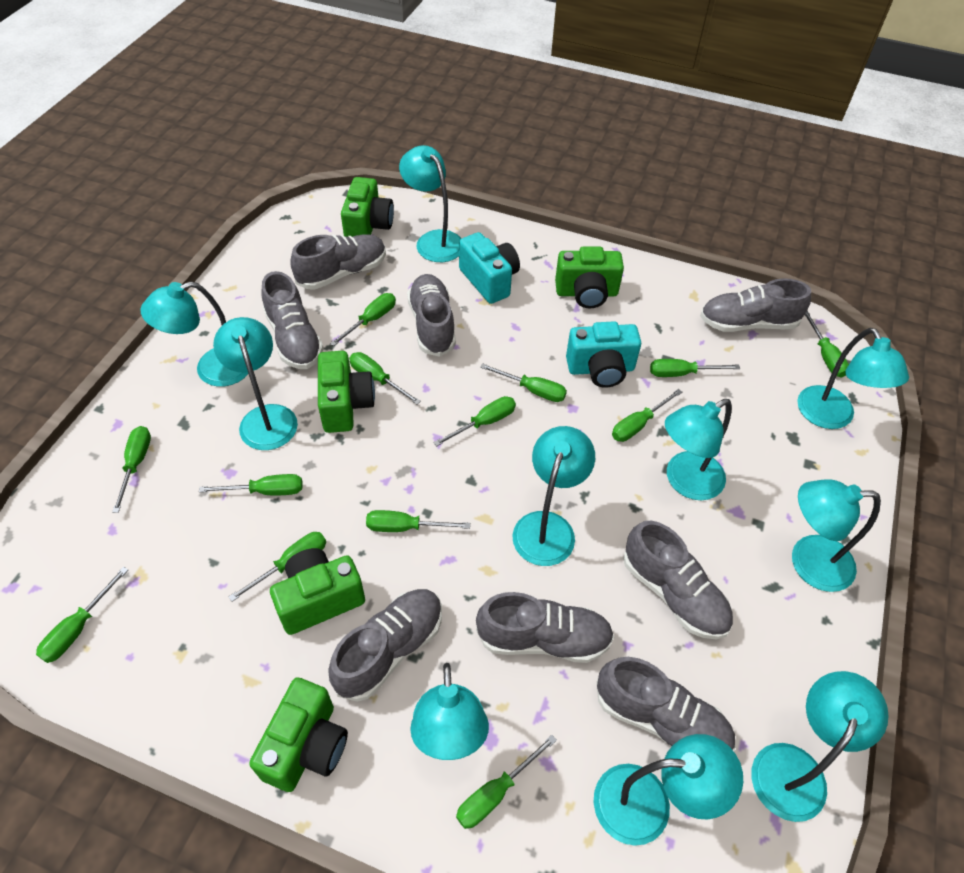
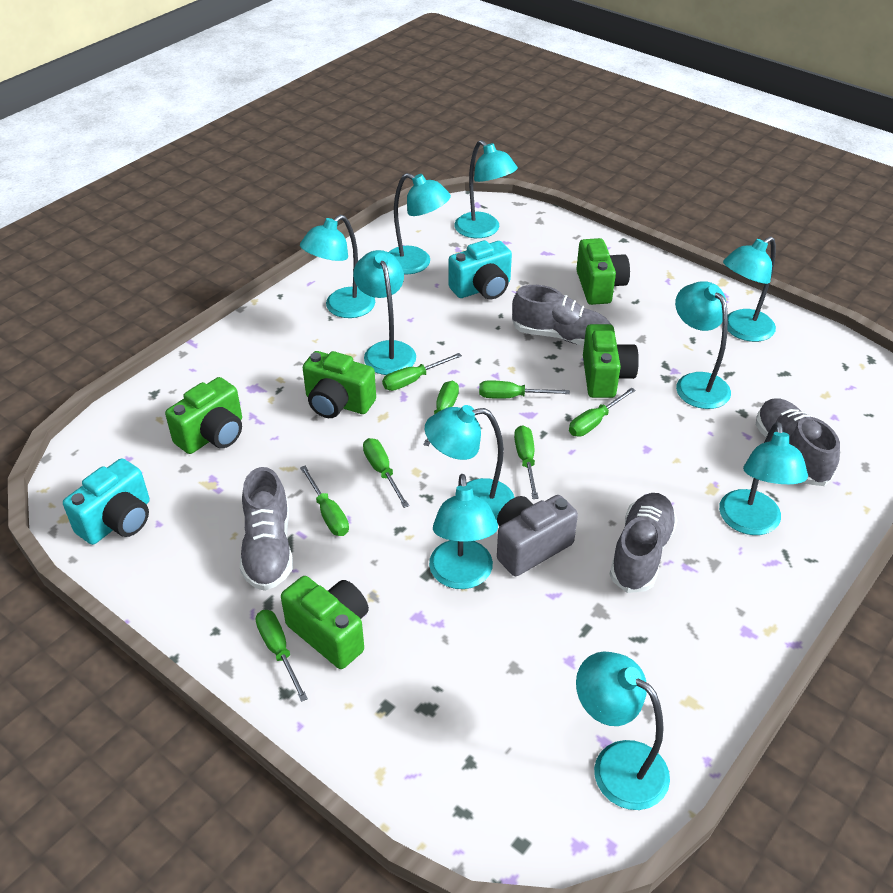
green screwdriver: 13 -> 8
grey camera: 0 -> 1
grey shoe: 8 -> 4

